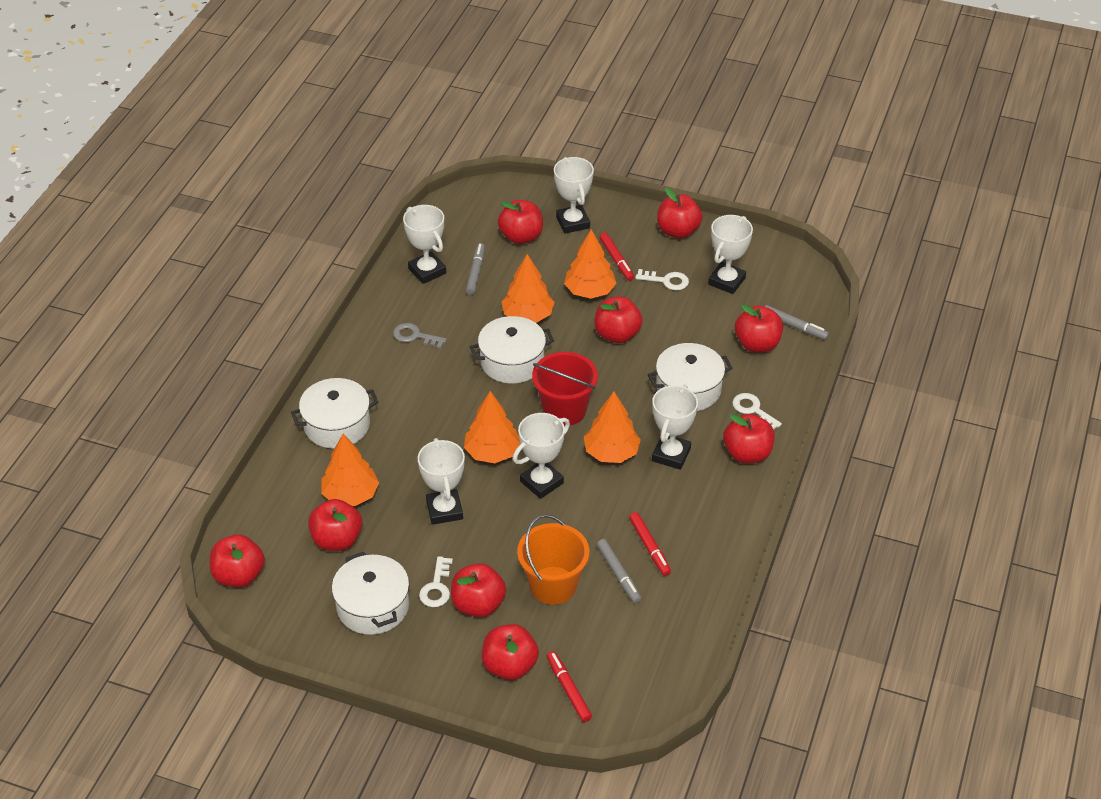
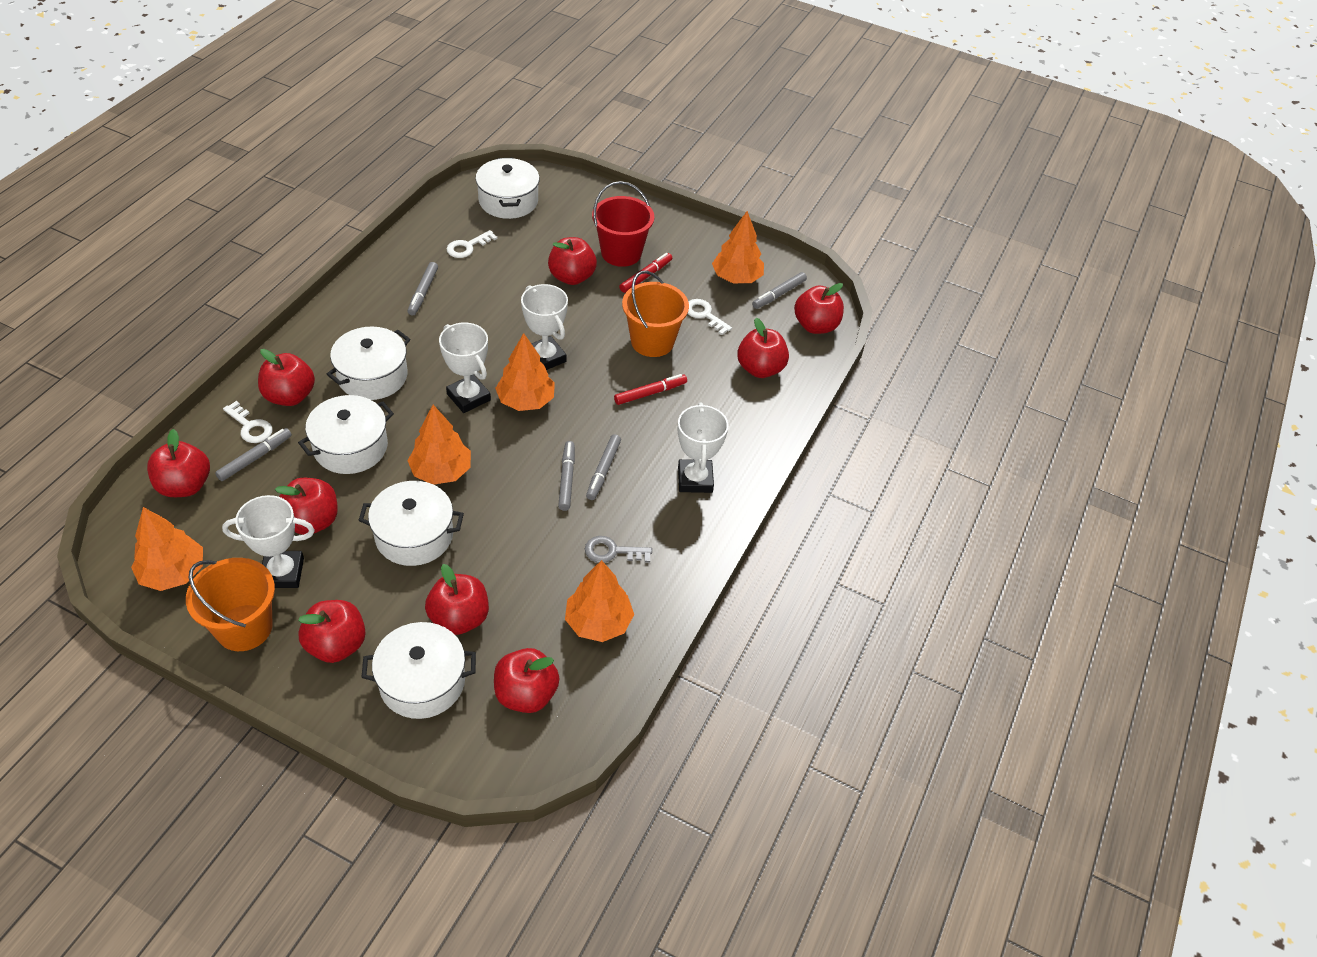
grey marker: 3 -> 5
orange bucket: 1 -> 2
red marker: 3 -> 2
white pot: 4 -> 5
white trophy: 6 -> 4

